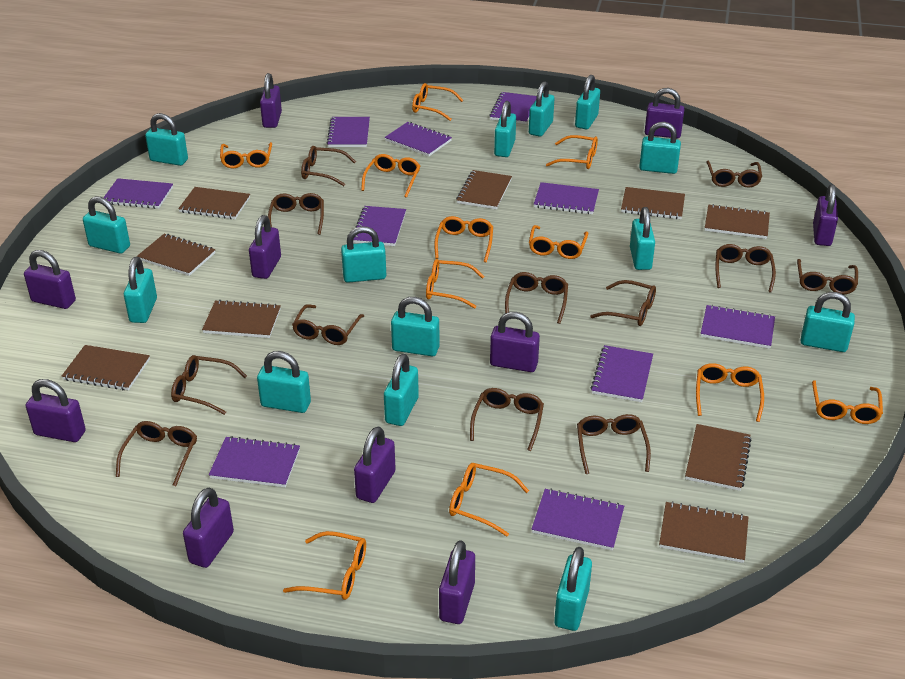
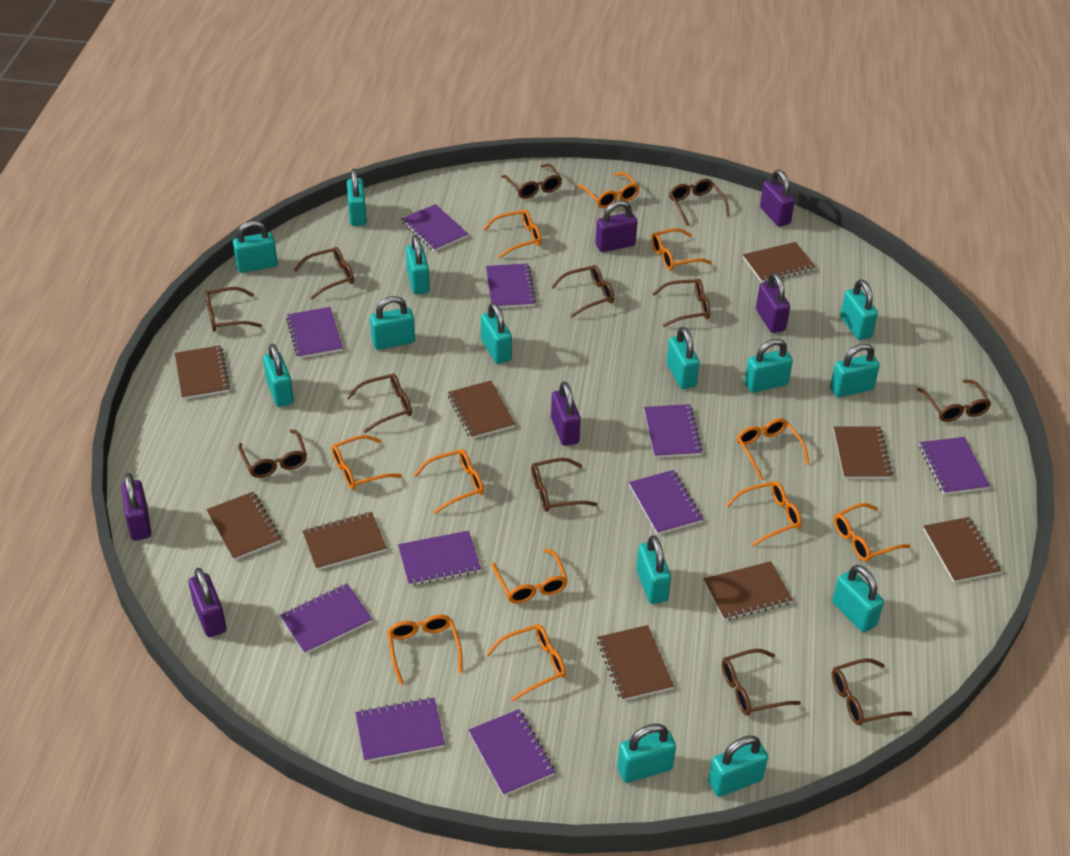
purple padlock: 10 -> 6

